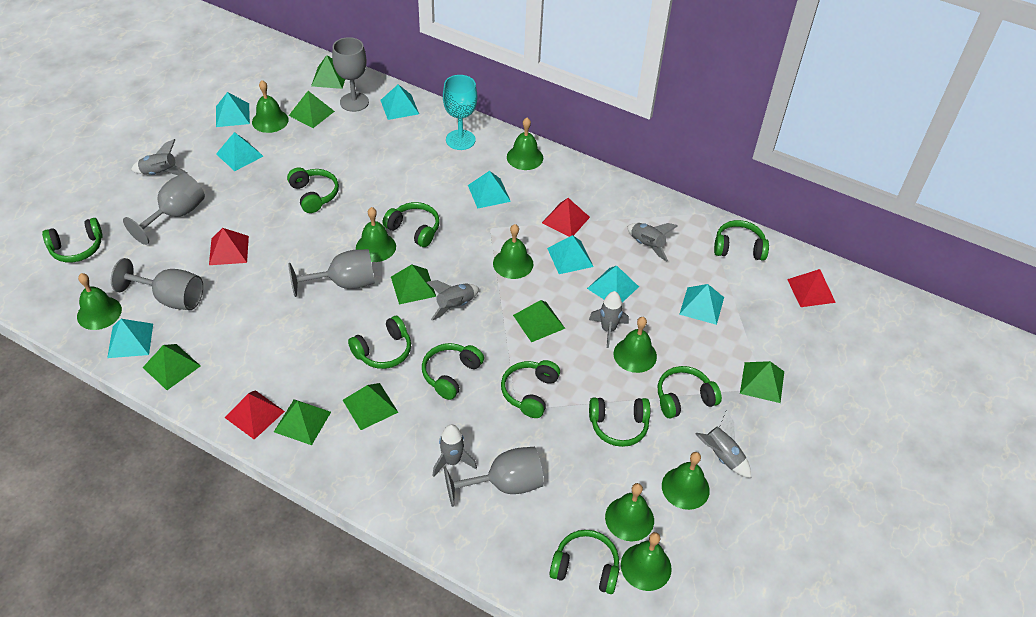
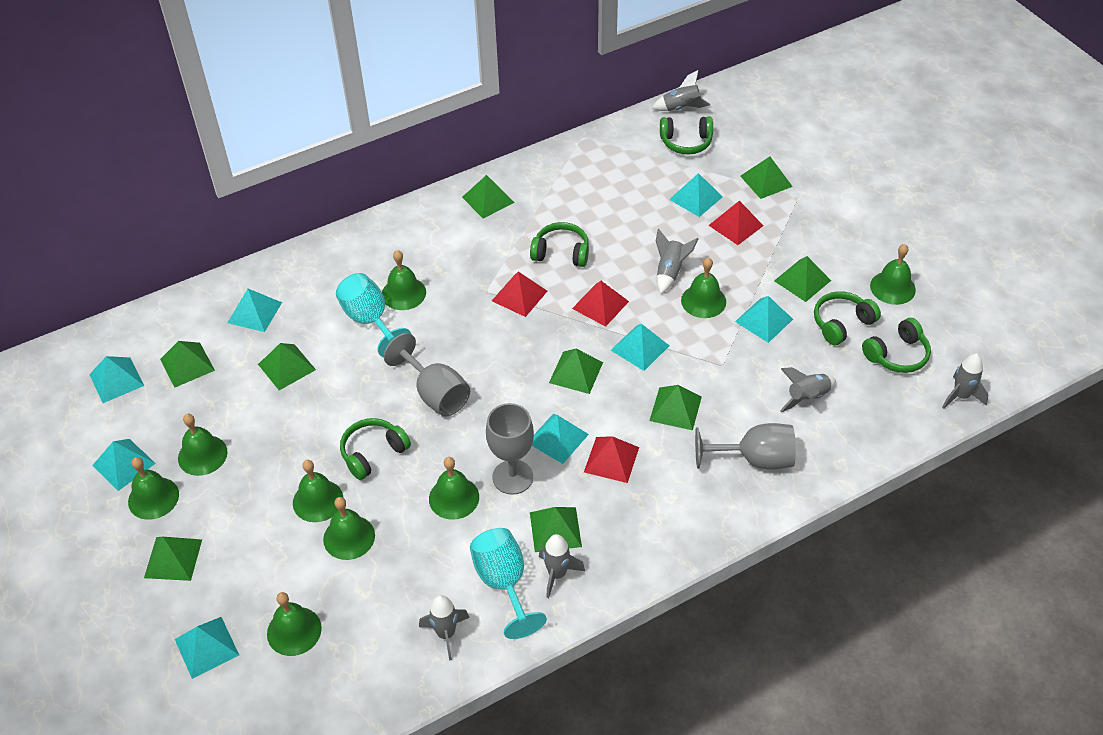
green headphones: 10 -> 5
green pyramid: 8 -> 9
grey goblet: 5 -> 3
turquoise goblet: 1 -> 2

